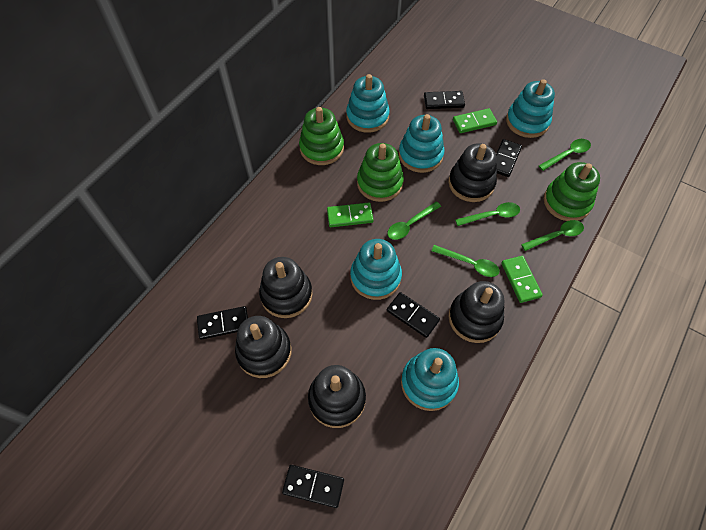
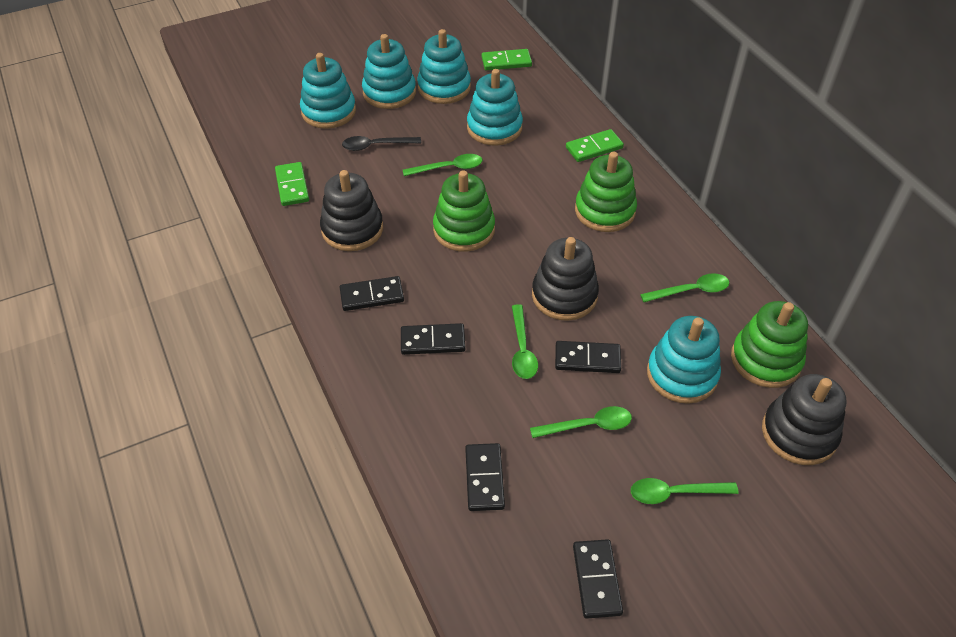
black spoon: 0 -> 1
black stacking toy: 5 -> 3

